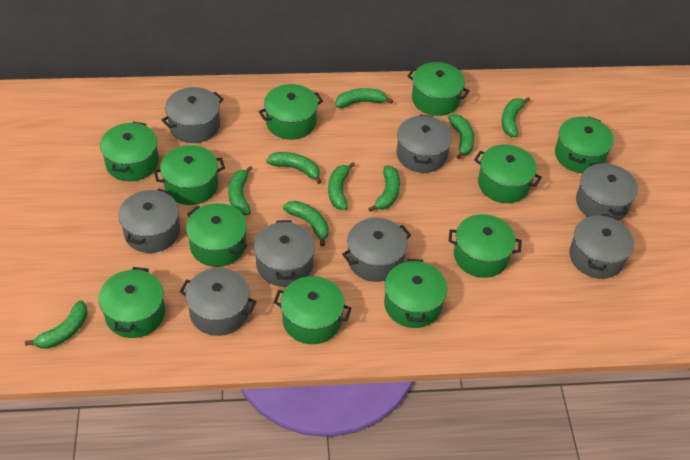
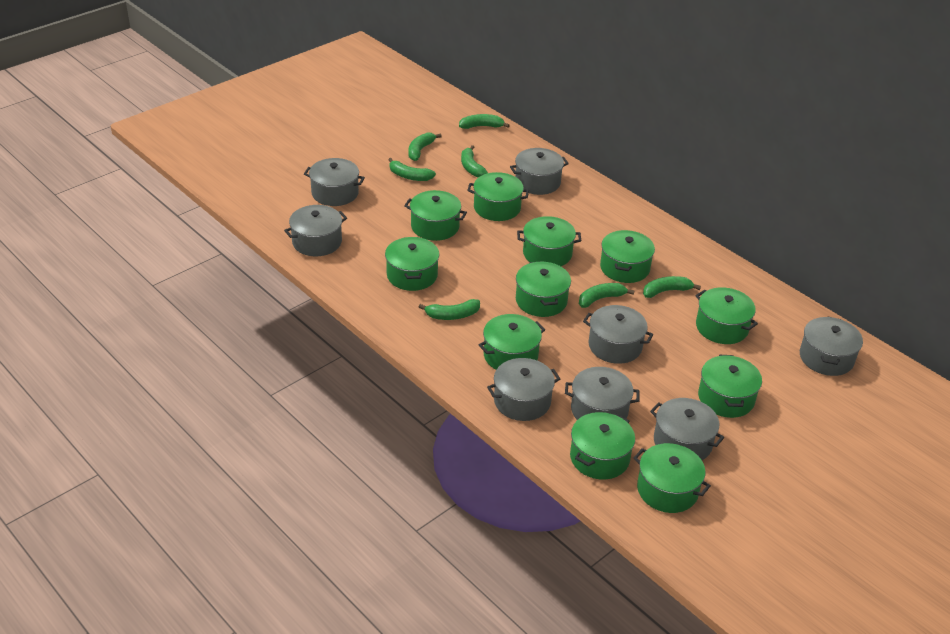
green banana: 9 -> 7

